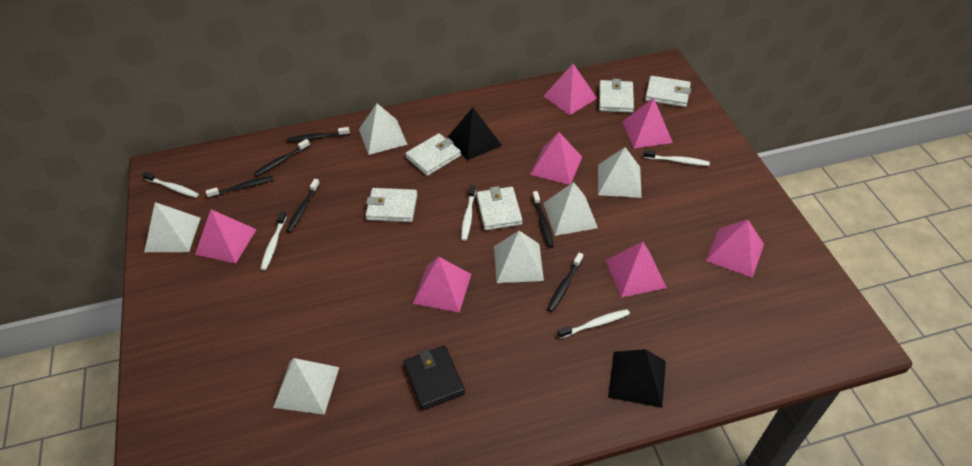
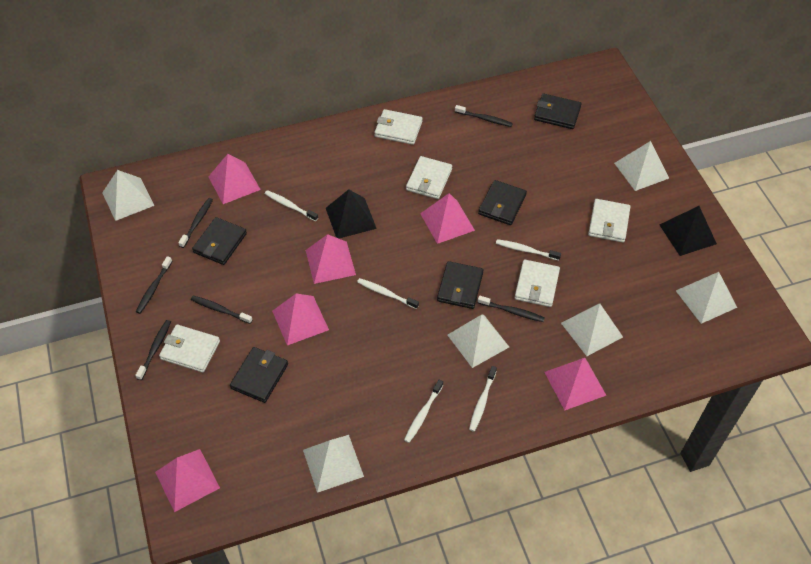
black wallet: 1 -> 5
pink pyramid: 7 -> 6

